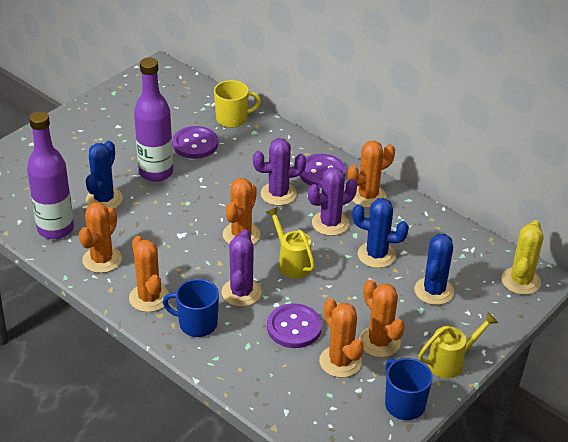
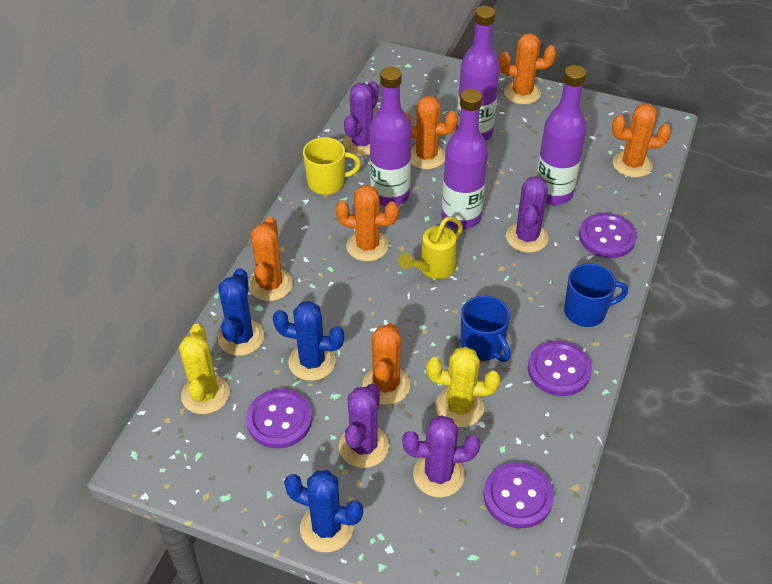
purple bottle: 2 -> 4
purple button: 3 -> 4
purple cactus: 3 -> 4
yellow cactus: 1 -> 2
yellow watering can: 2 -> 1

